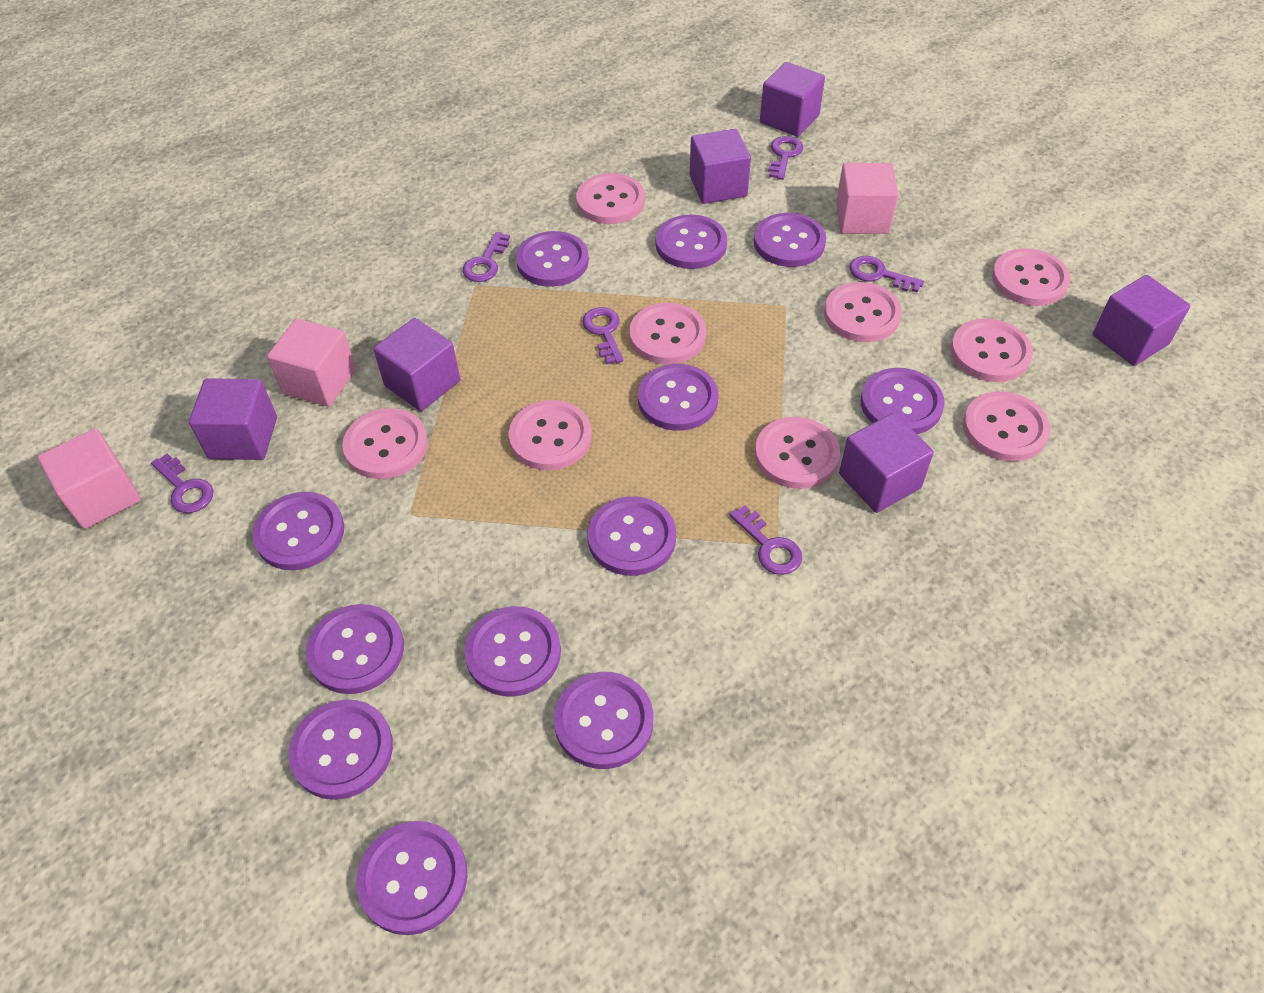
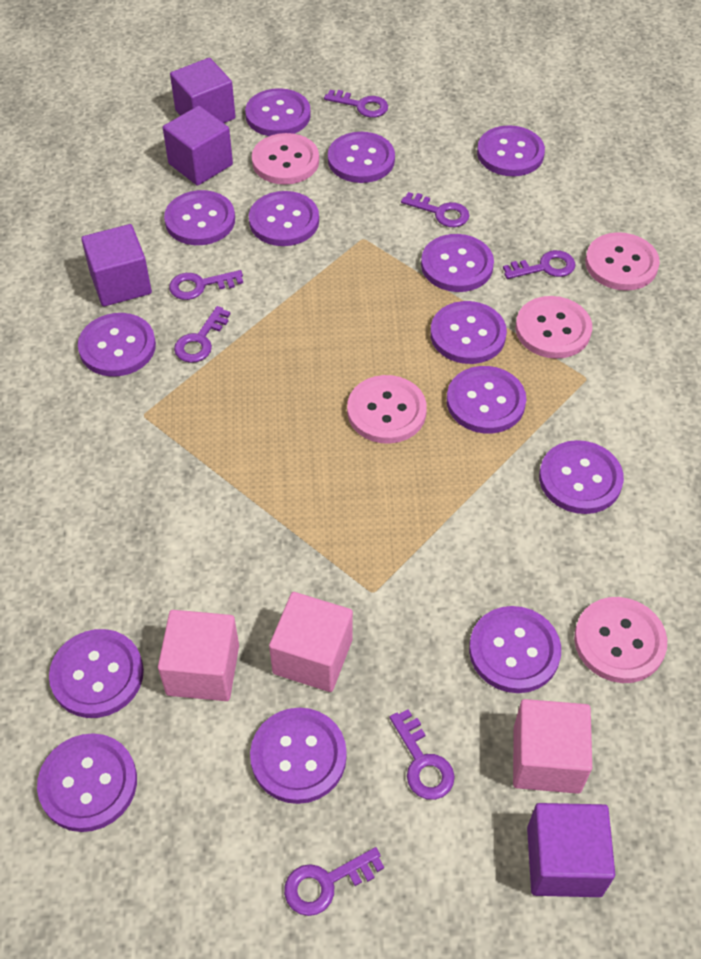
pink button: 9 -> 5
purple button: 12 -> 14
purple cube: 6 -> 4
purple key: 6 -> 7

